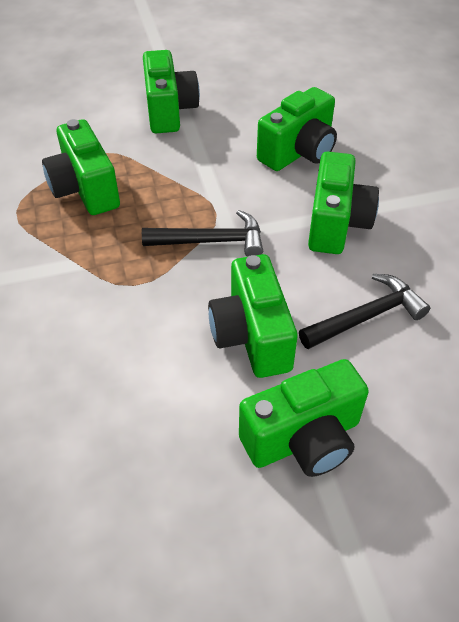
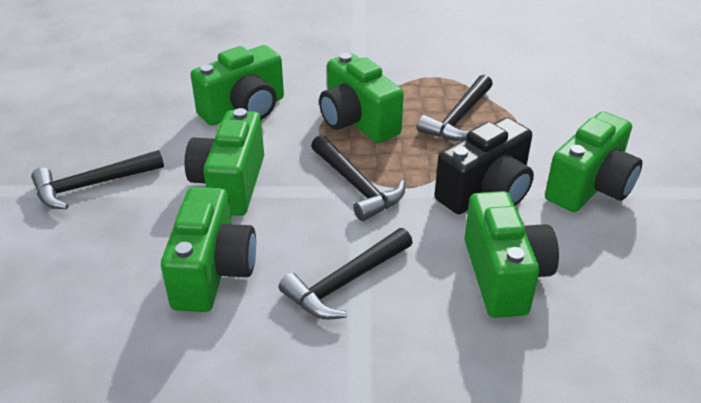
black camera: 0 -> 1
black hammer: 2 -> 4

